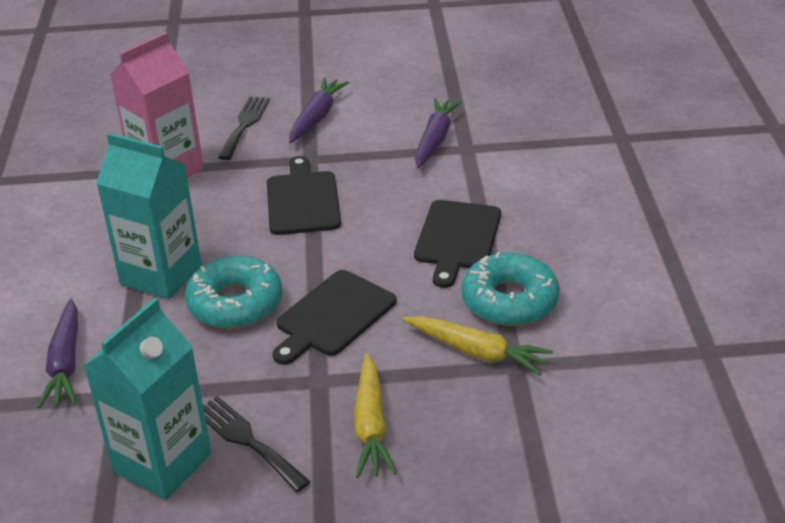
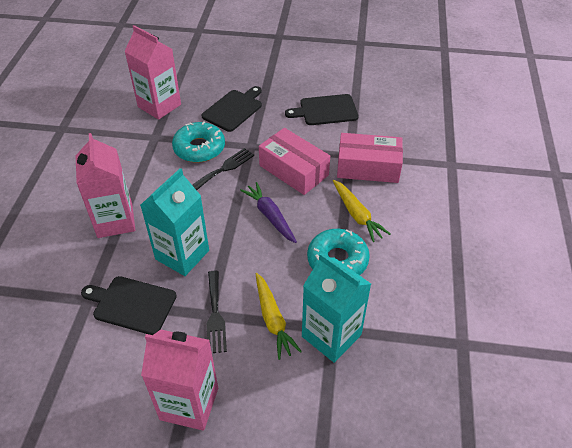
pink box: 0 -> 2
pink carton: 1 -> 3
purple carrot: 3 -> 1

